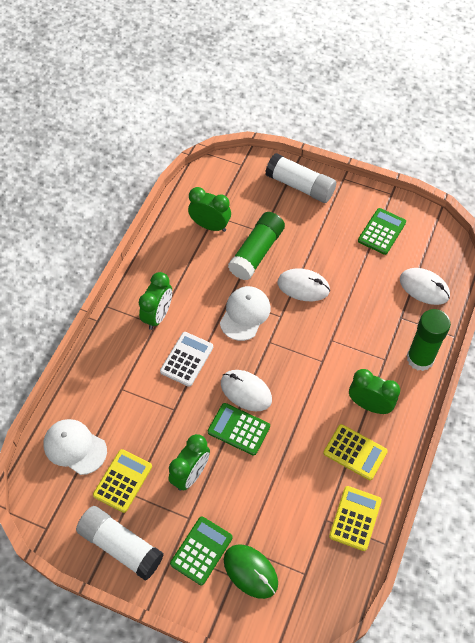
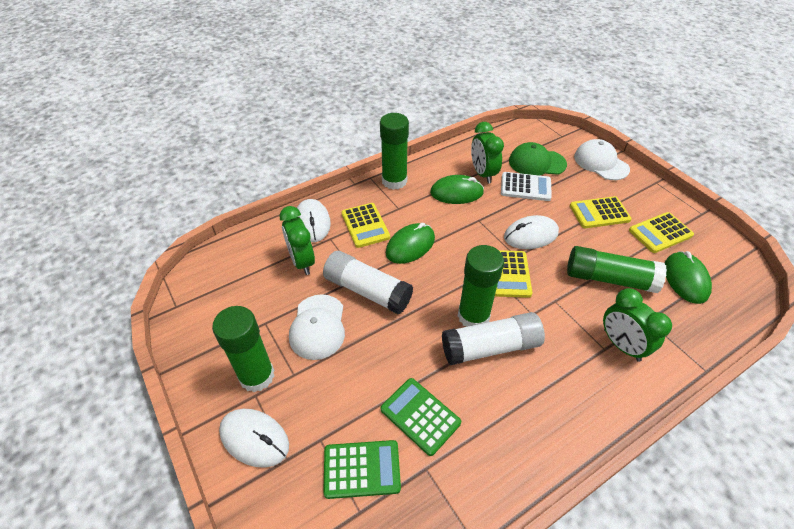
green calculator: 3 -> 2
green cap: 0 -> 1
green clock: 4 -> 3
green glue stick: 2 -> 4
green mouse: 1 -> 3
yellow calculator: 3 -> 4

